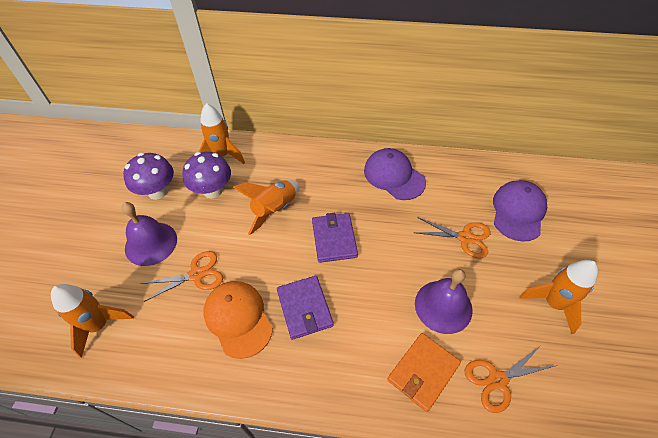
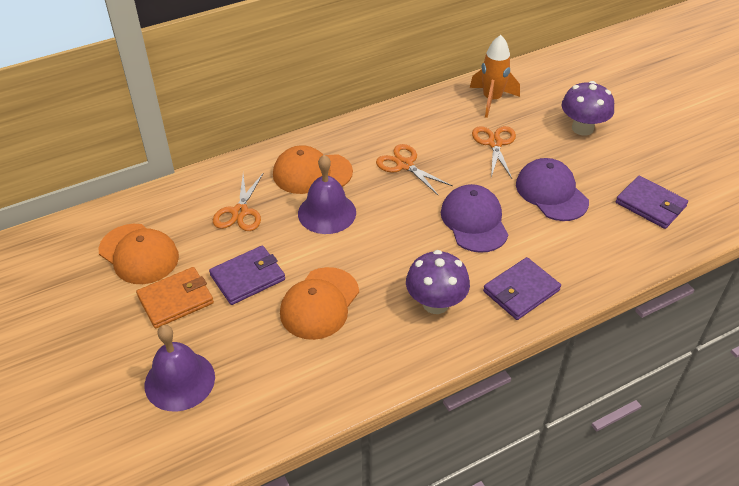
orange cap: 1 -> 3
orange rocket: 4 -> 1
purple wallet: 2 -> 3

